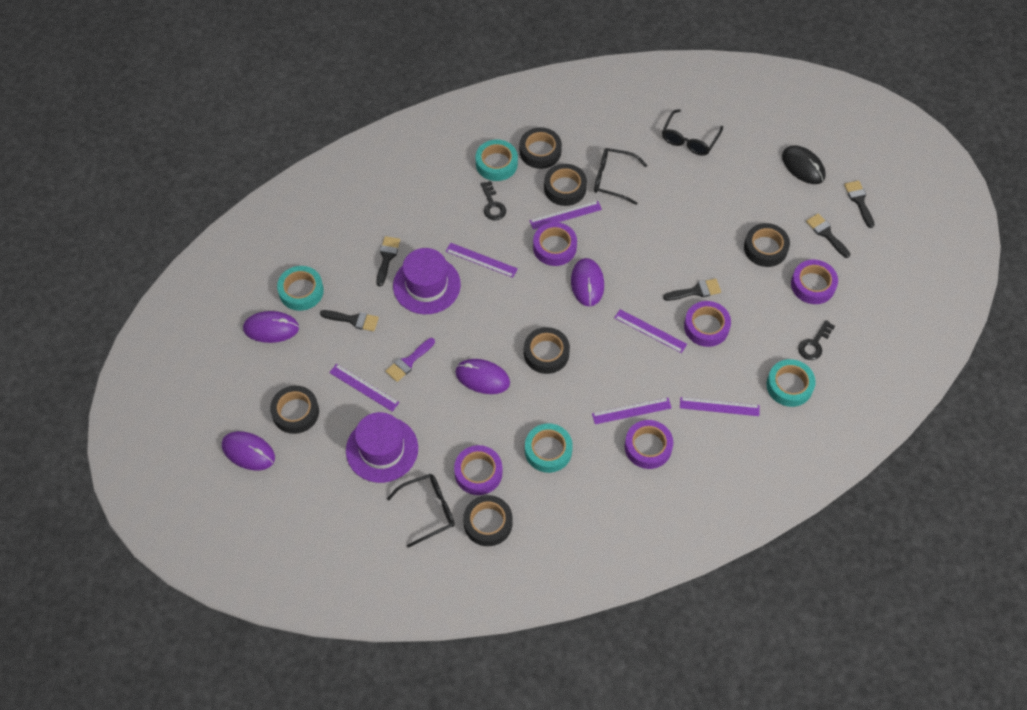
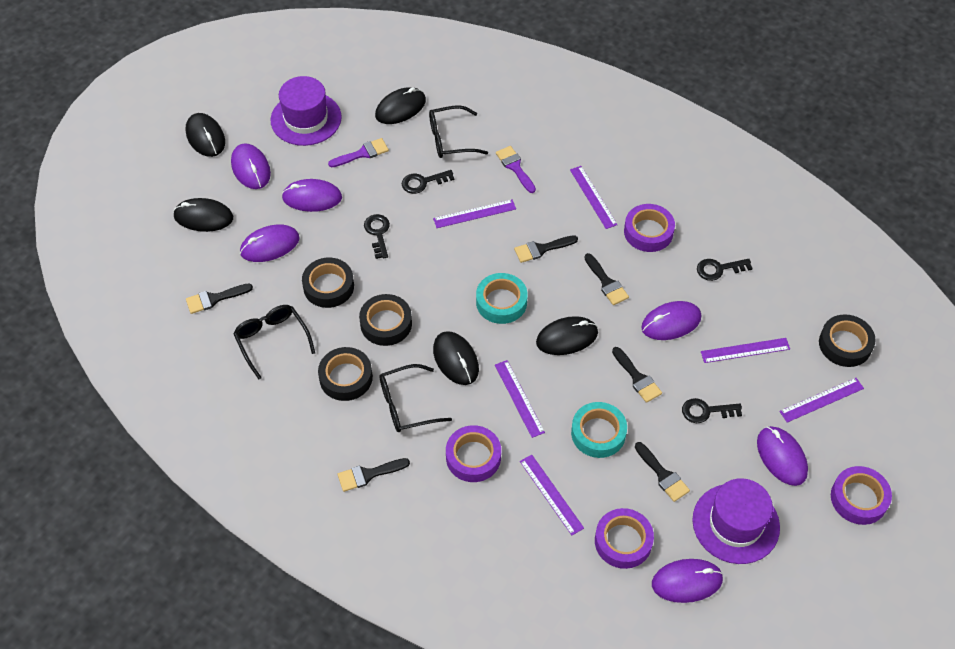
black brush: 5 -> 6
black key: 2 -> 4
black mouse: 1 -> 5
black tape: 6 -> 4
purple brush: 1 -> 2
purple mouse: 4 -> 6
purple tape: 5 -> 4
turquoise tape: 4 -> 2

